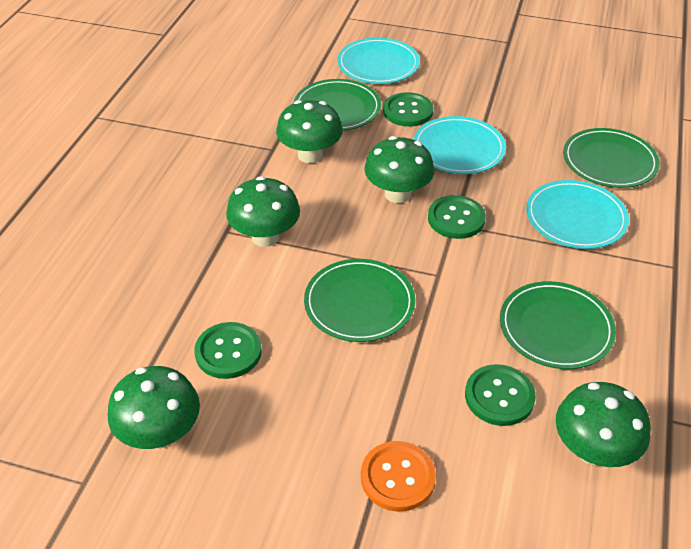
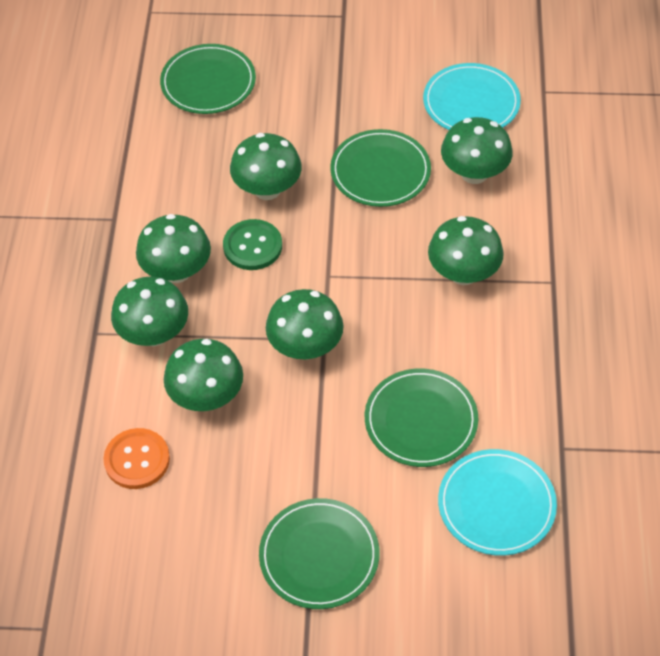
green button: 4 -> 1
green mushroom: 5 -> 7
turquoise plate: 3 -> 2

